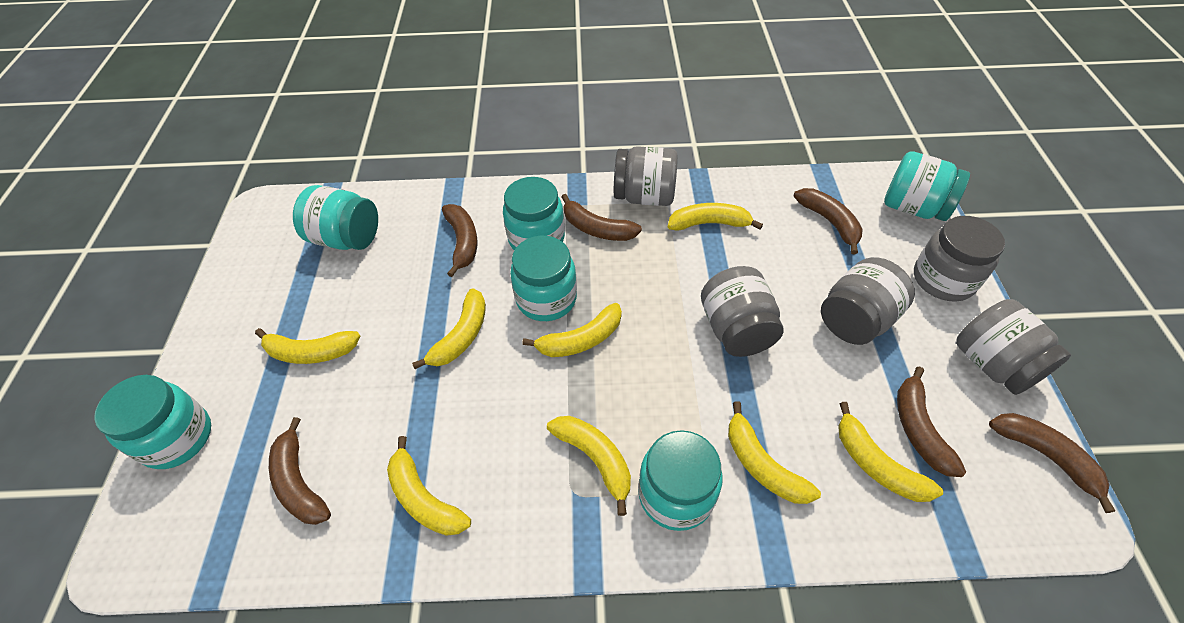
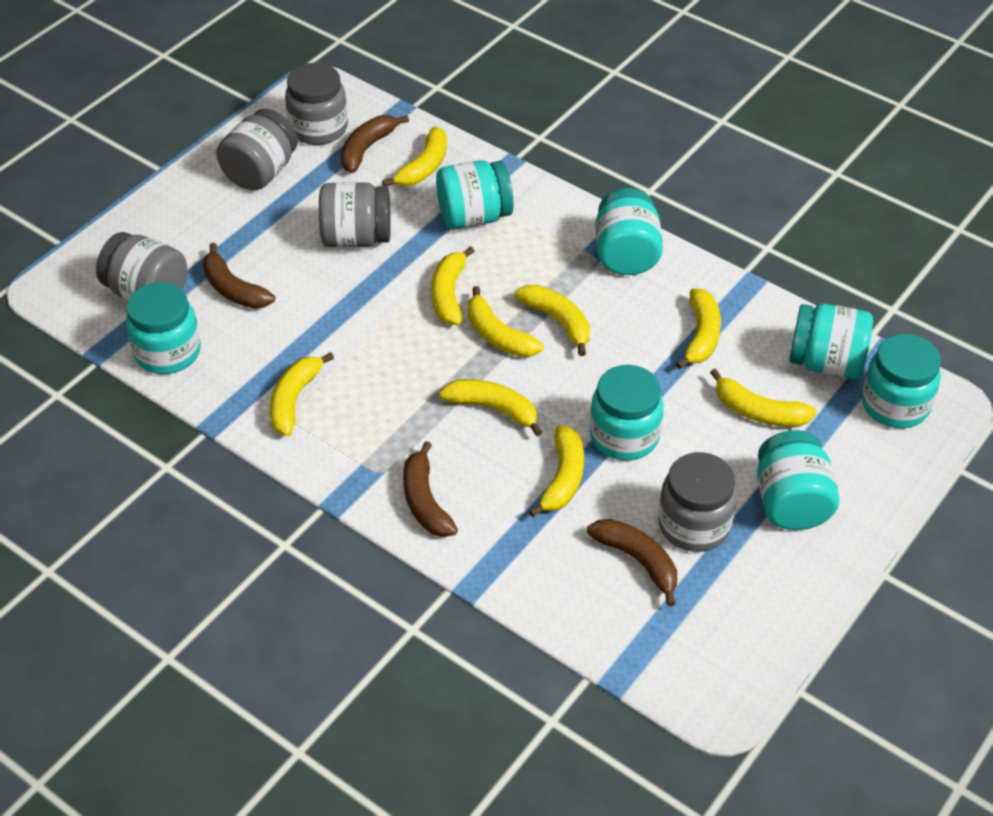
brown banana: 6 -> 4
turquoise jar: 6 -> 7
yellow banana: 8 -> 9

